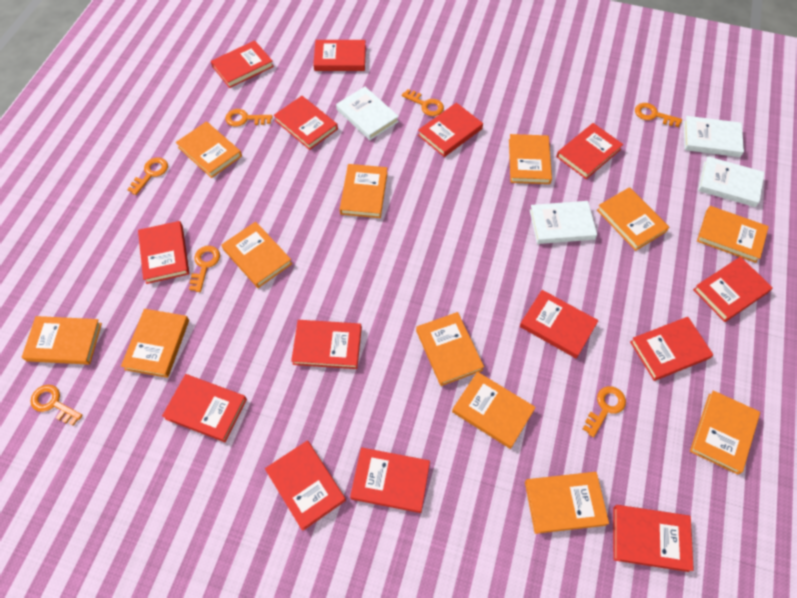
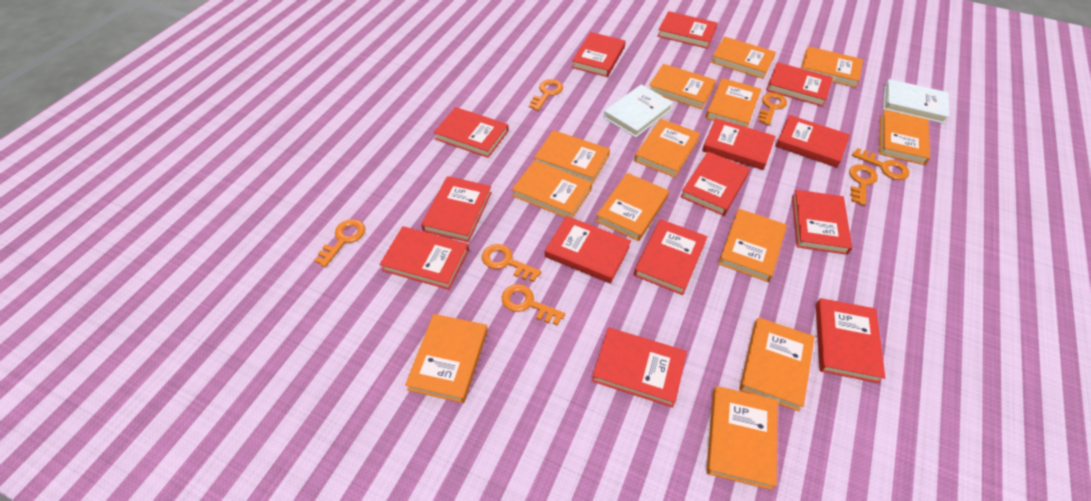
orange book: 12 -> 13
white book: 4 -> 2

